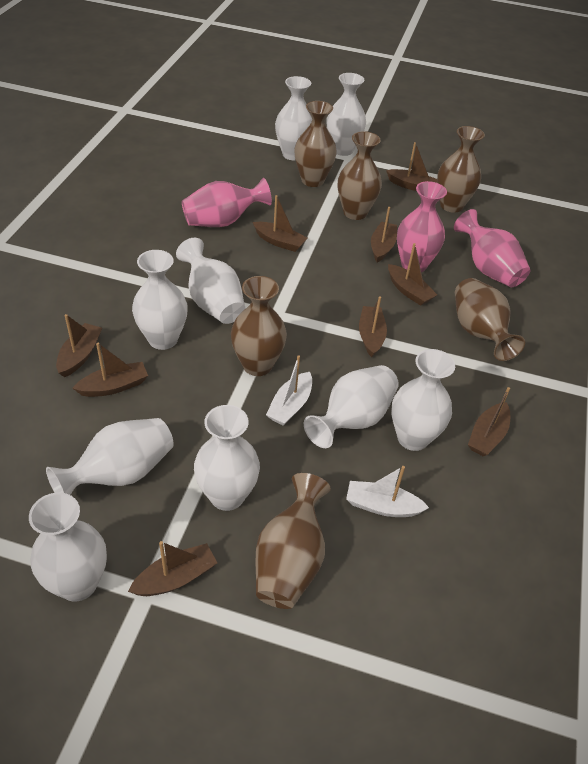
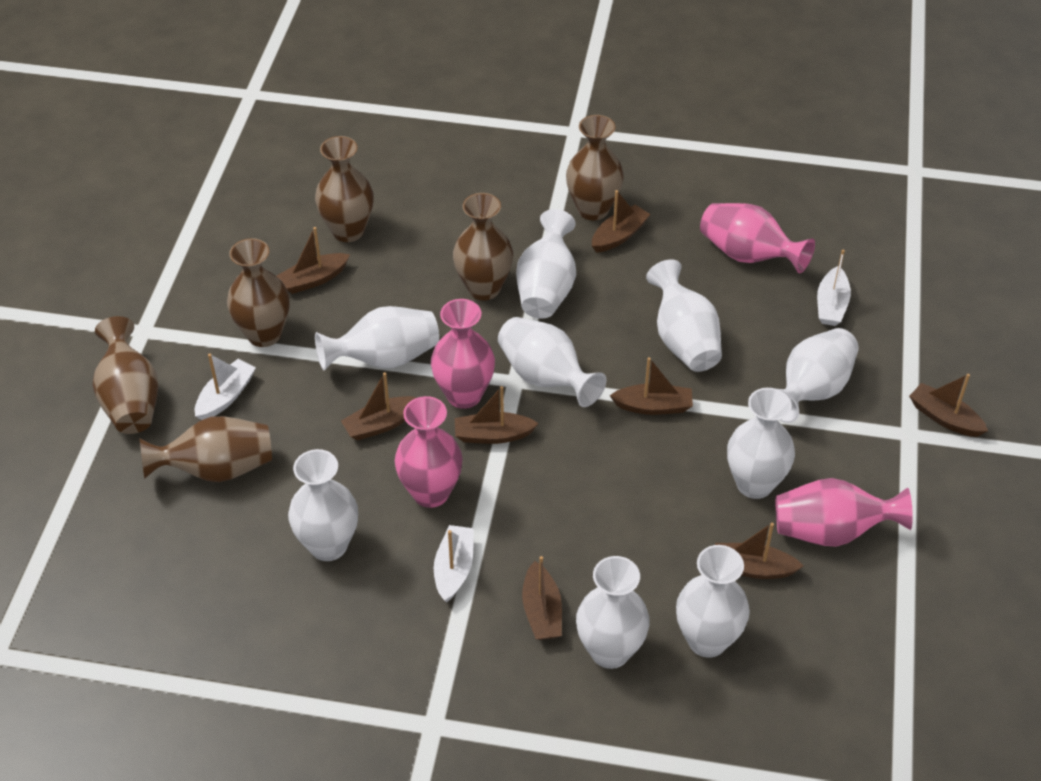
brown boat: 9 -> 8
pink vase: 3 -> 4
white boat: 2 -> 3

